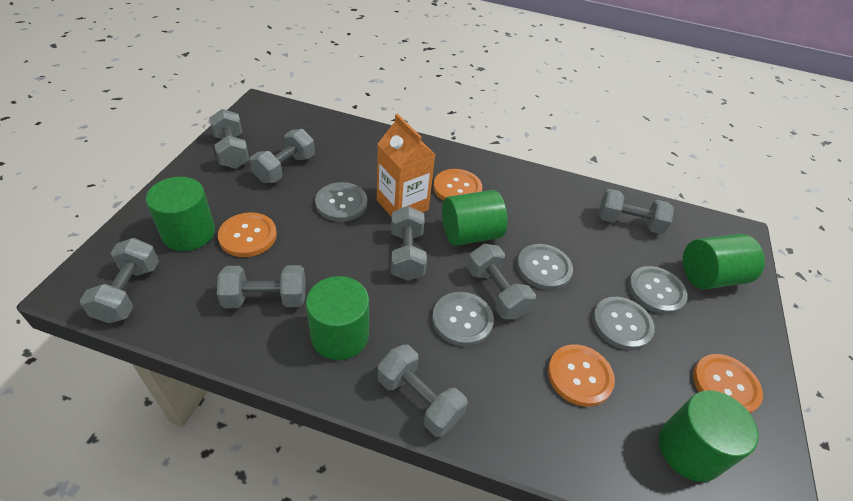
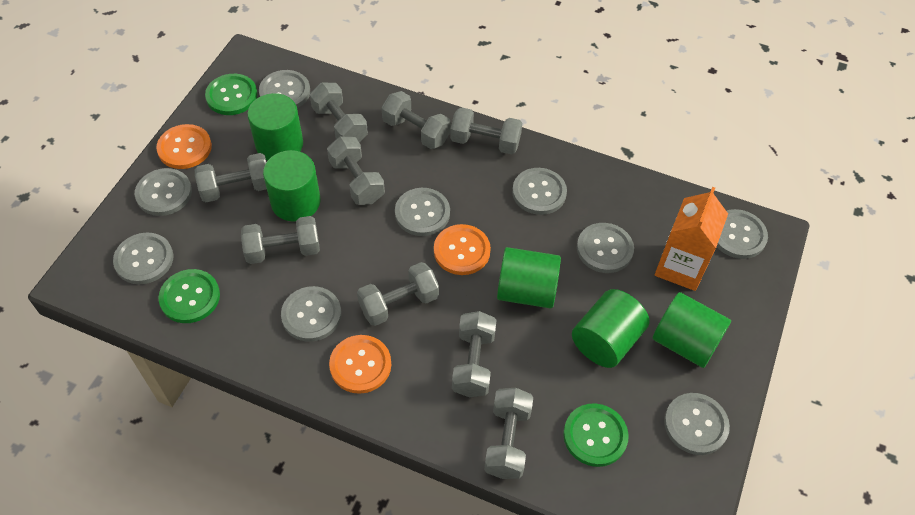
green button: 0 -> 3
grey button: 5 -> 9
grey dumbbell: 8 -> 9
orange button: 4 -> 3

